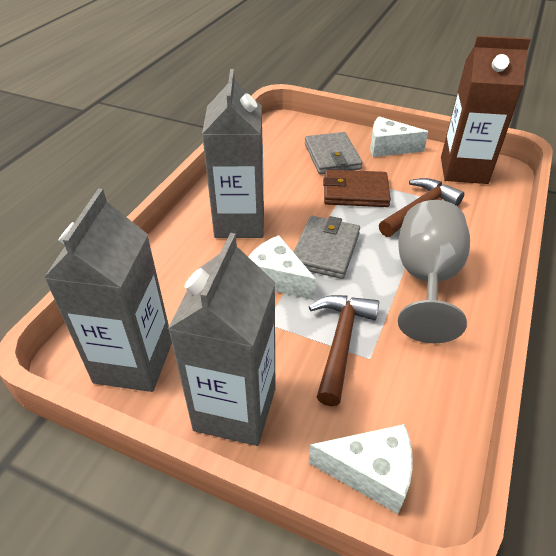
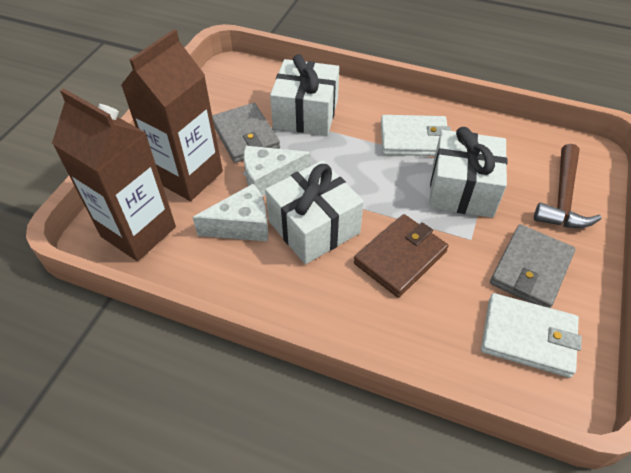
brown carton: 1 -> 2
brown hammer: 2 -> 1
grey carton: 3 -> 0
grey goblet: 1 -> 0
white cheese: 3 -> 2
white gift: 0 -> 3
white wallet: 0 -> 2

